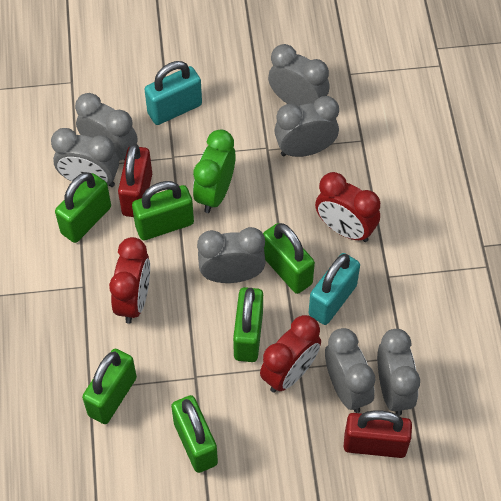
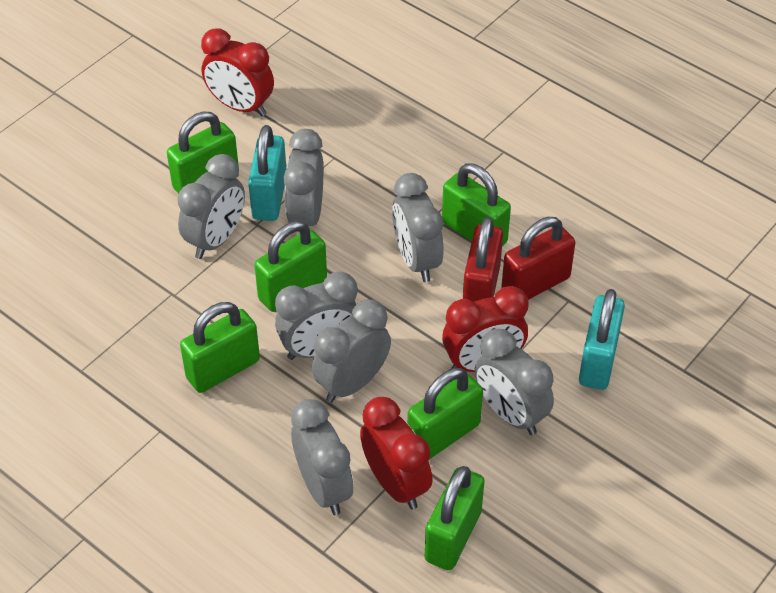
green clock: 1 -> 0

